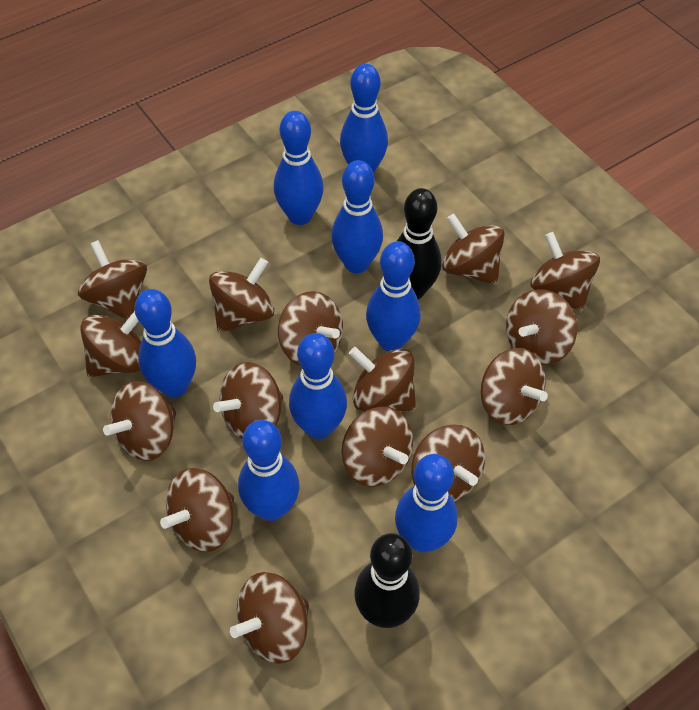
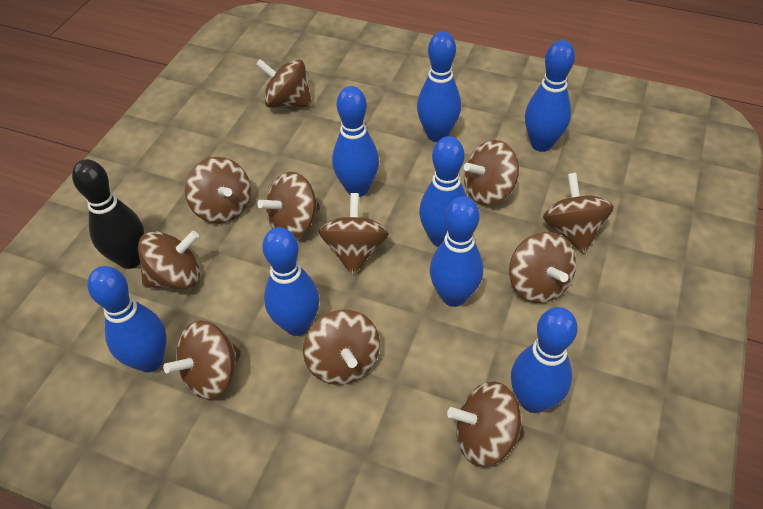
black bowling pin: 2 -> 1
brown spinning top: 15 -> 11

